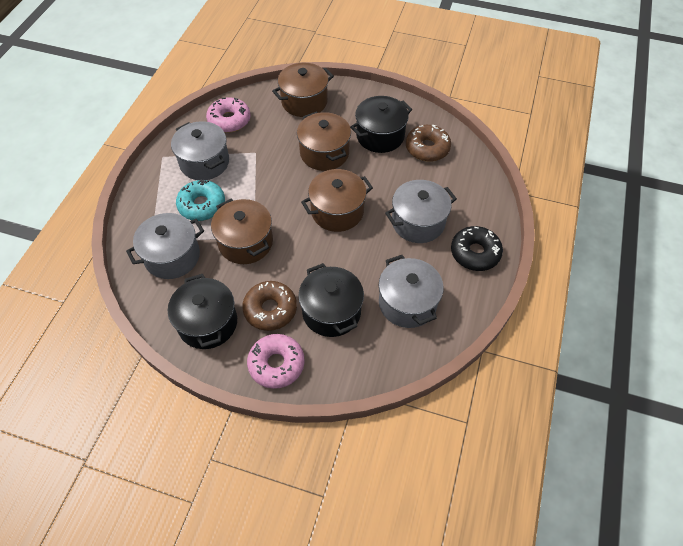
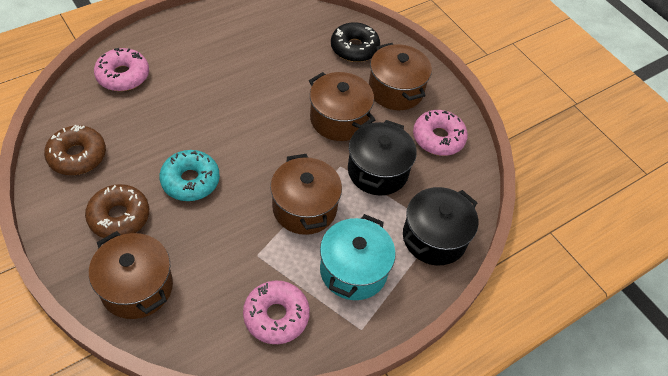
black pot: 3 -> 2
grey pot: 4 -> 0
pink donut: 2 -> 3
turquoise pot: 0 -> 1

